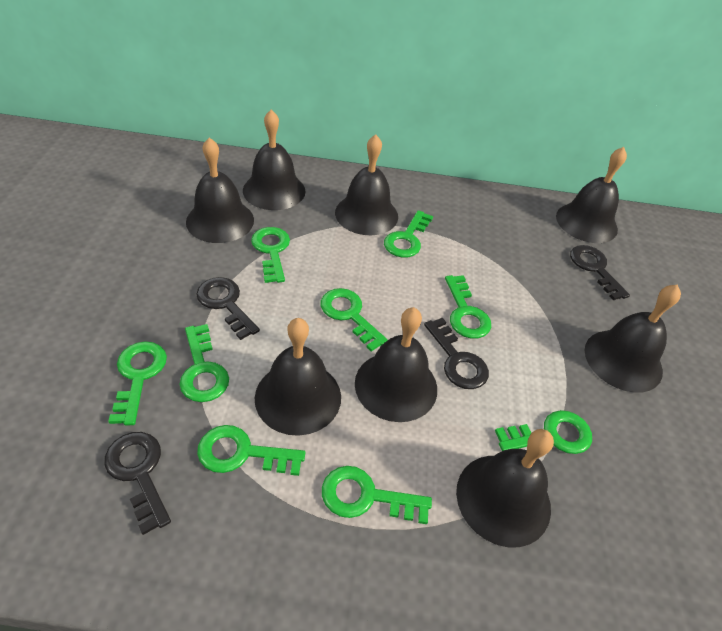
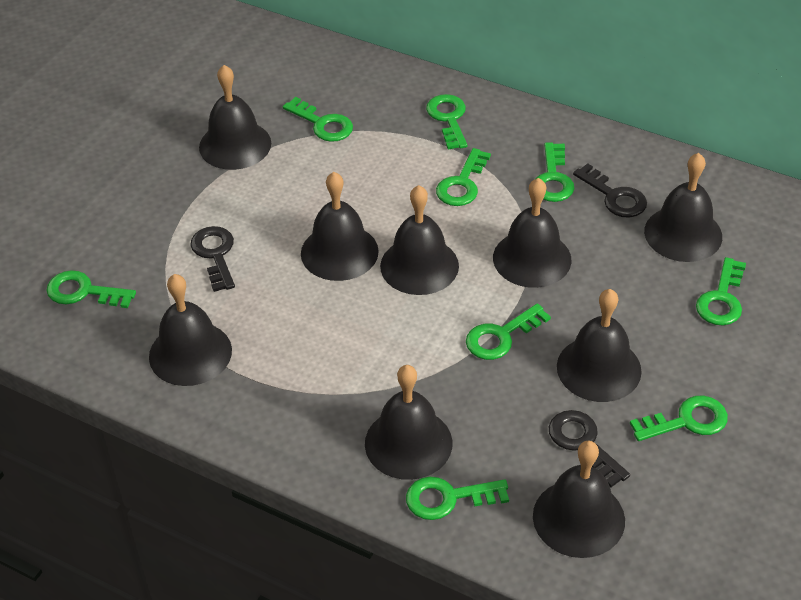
black bell: 8 -> 9
black key: 4 -> 3

